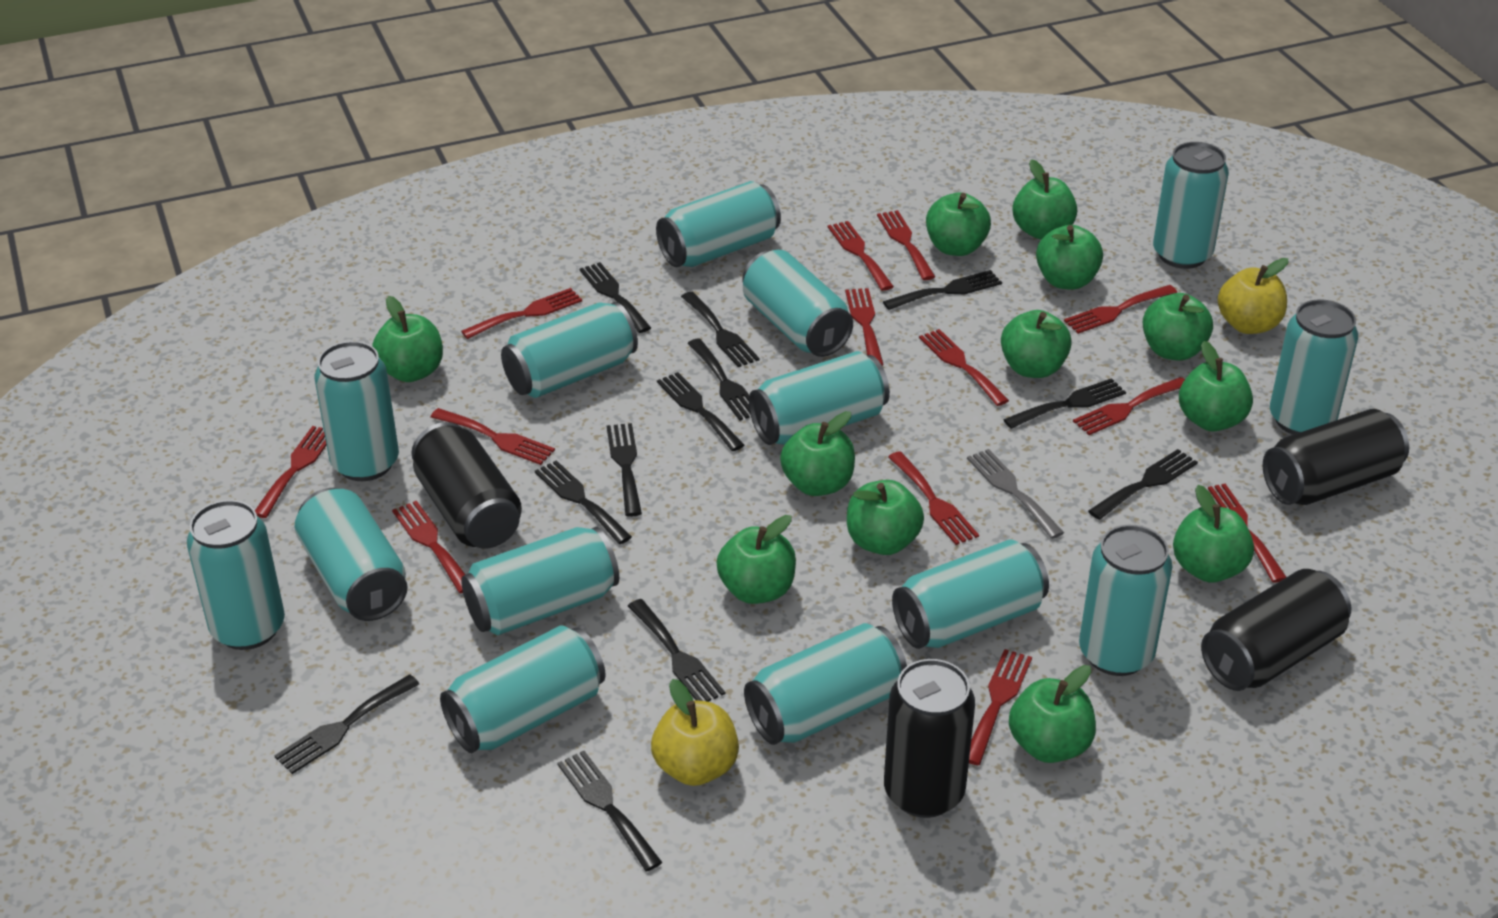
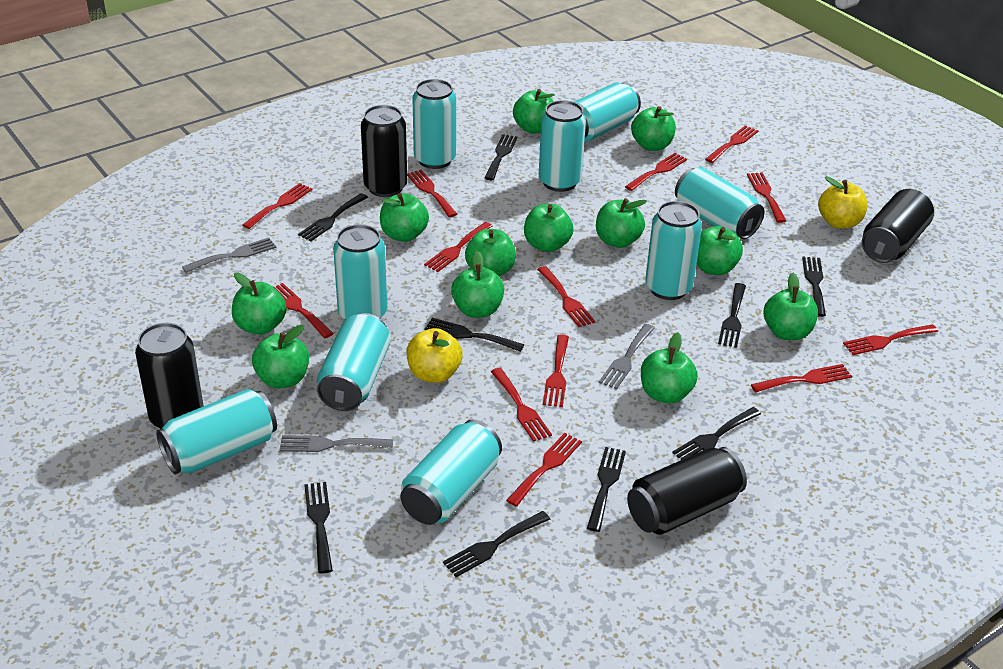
black fork: 12 -> 9
grey fork: 1 -> 3
turquoise can: 14 -> 9

